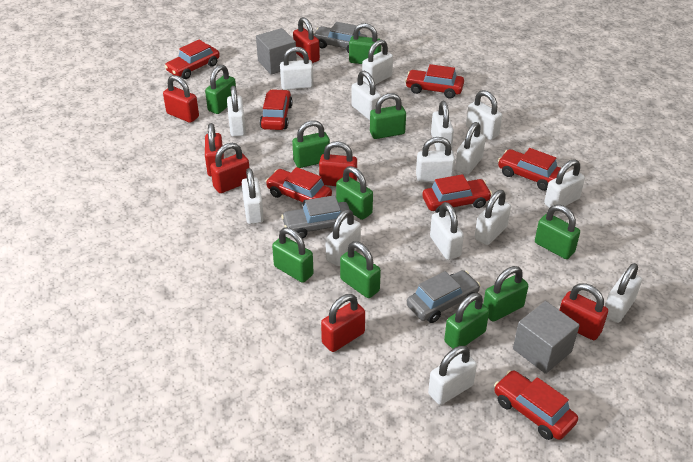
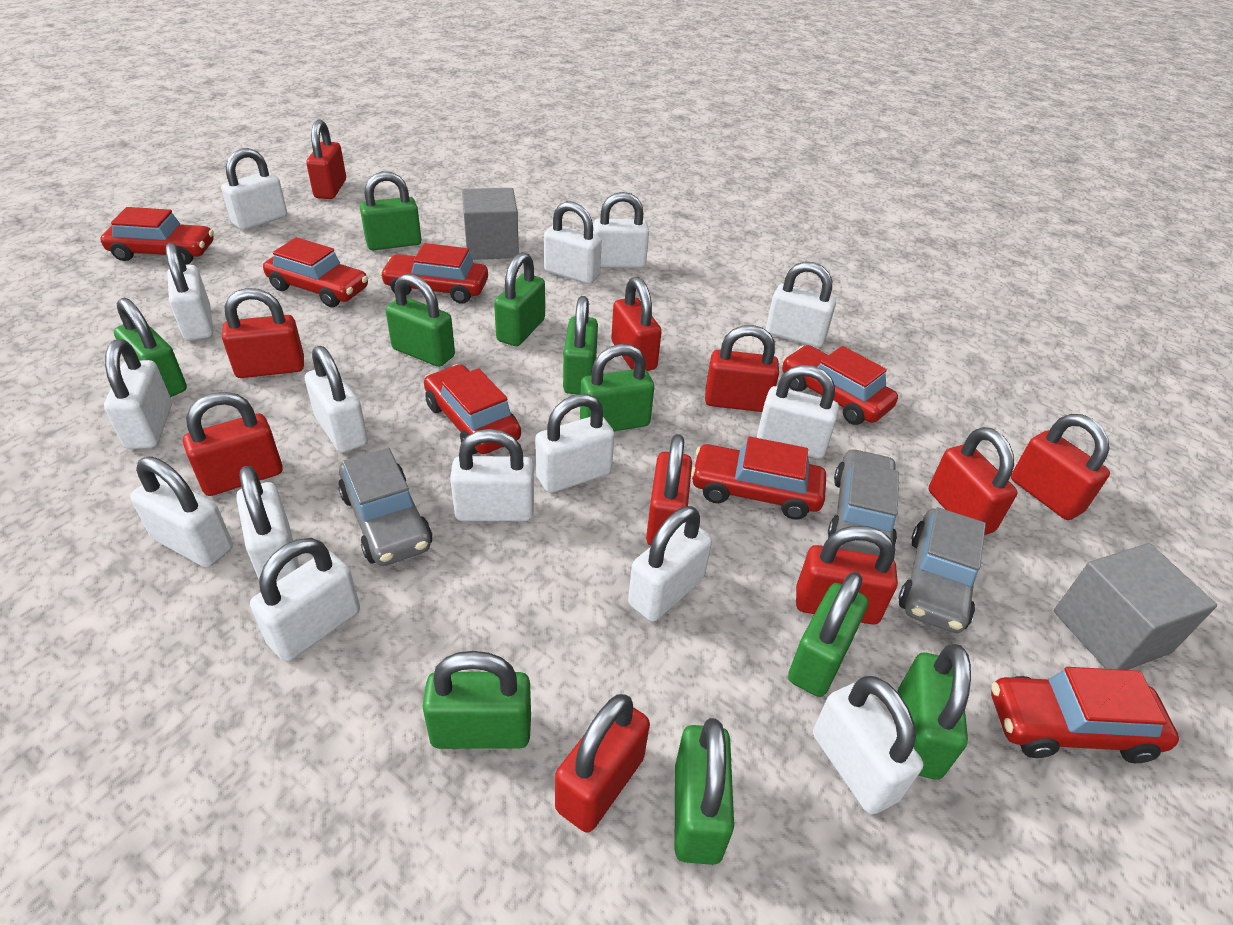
red padlock: 7 -> 10

